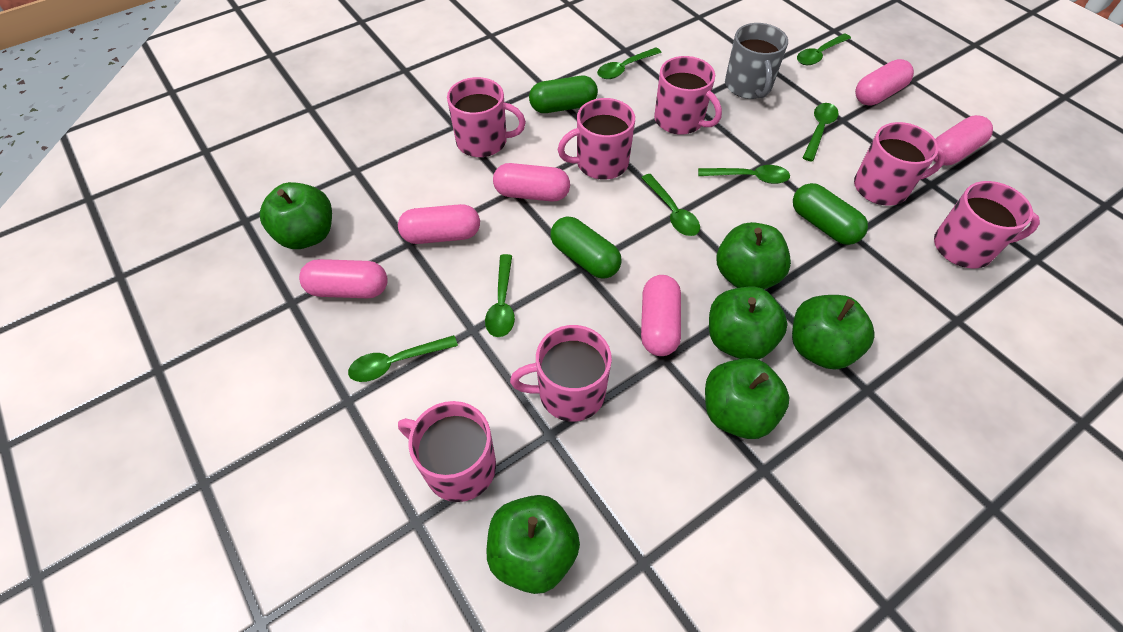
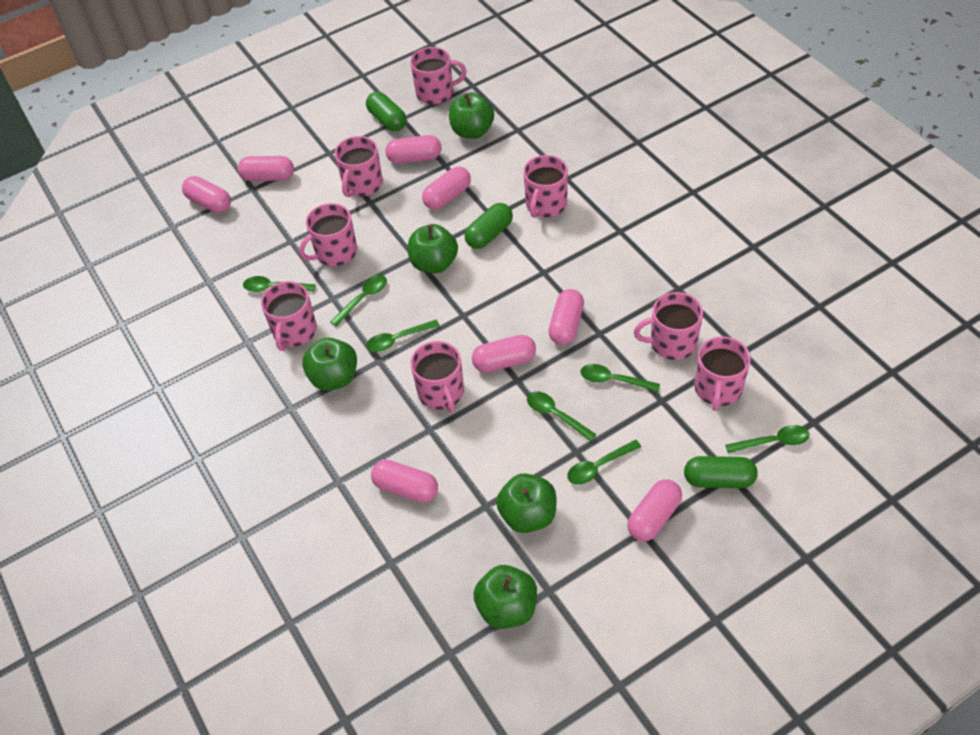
green apple: 6 -> 5
grey mug: 1 -> 0
pink capsule: 6 -> 8
pink mug: 7 -> 8

